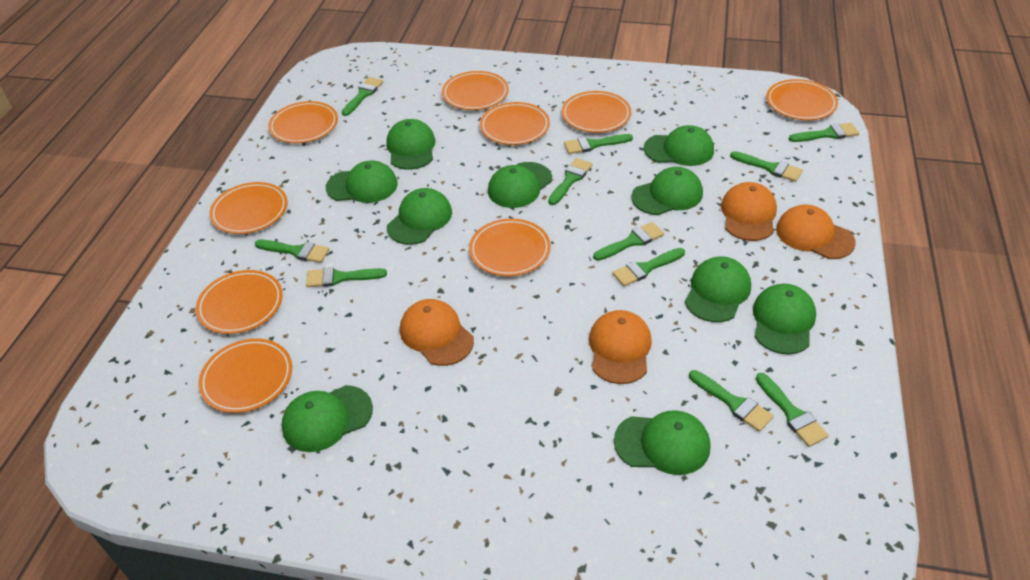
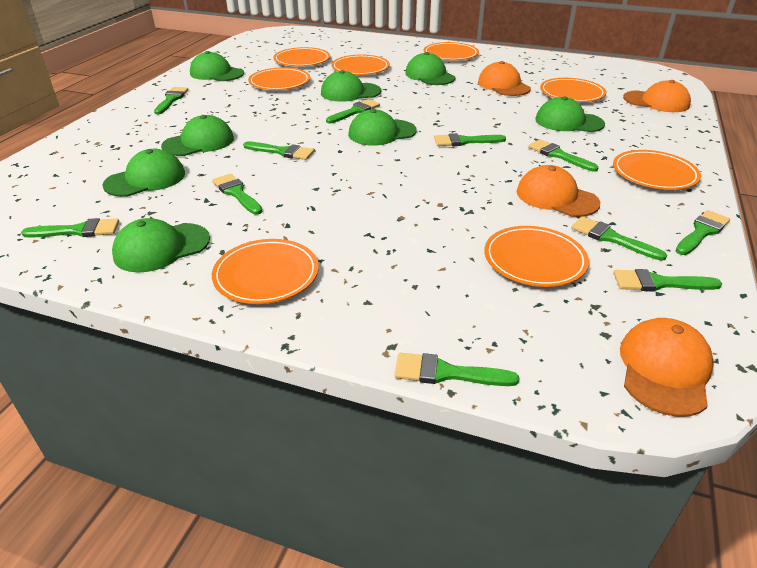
green cap: 10 -> 8
orange plate: 9 -> 8

